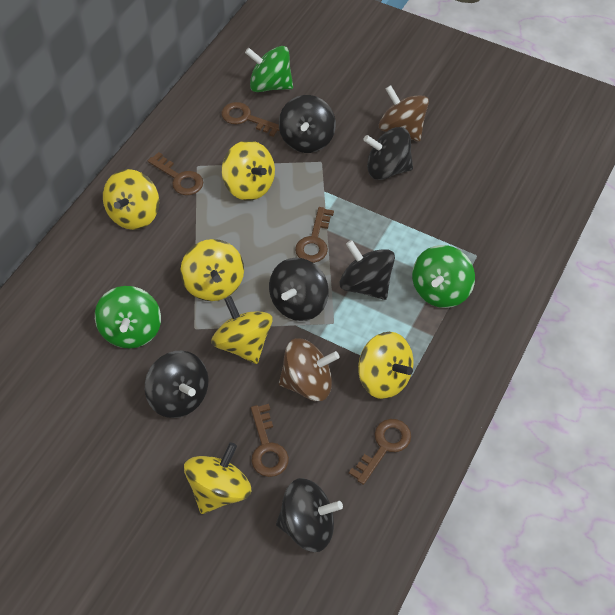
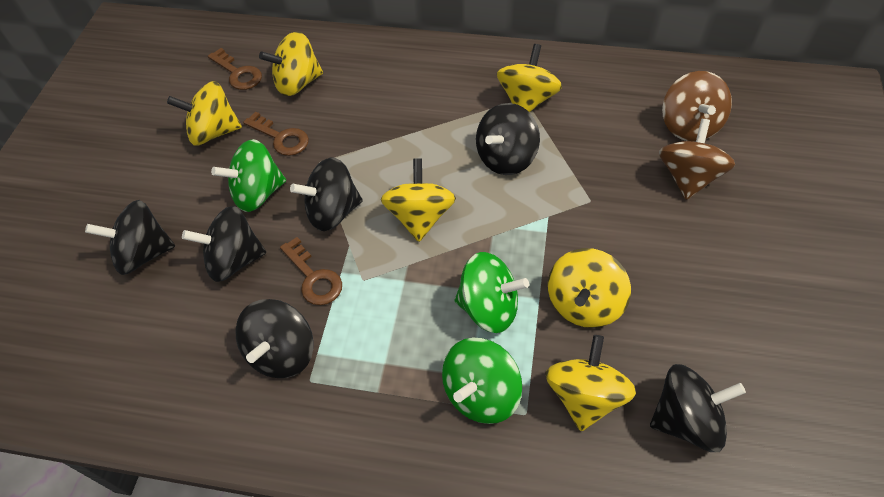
brown key: 5 -> 3

